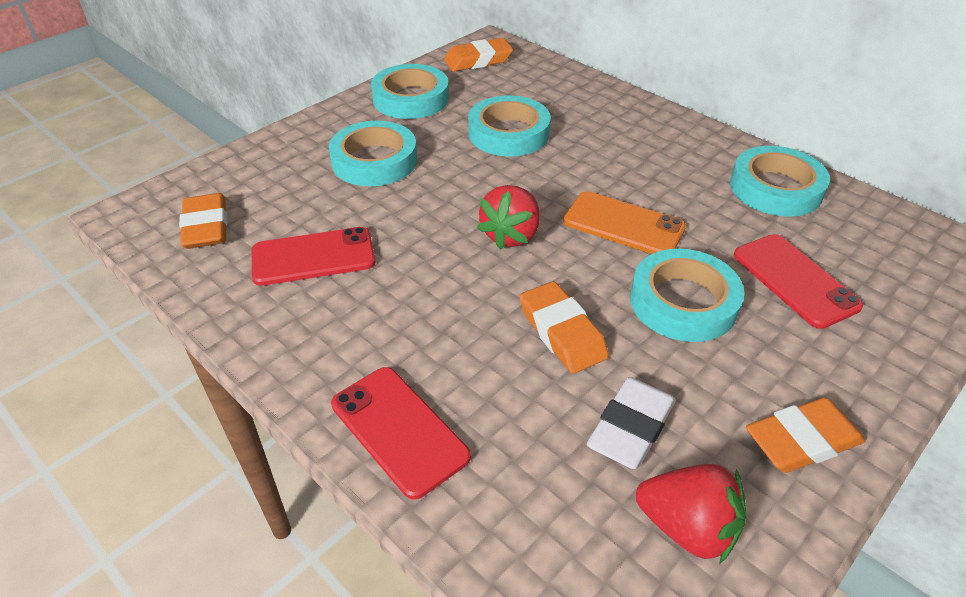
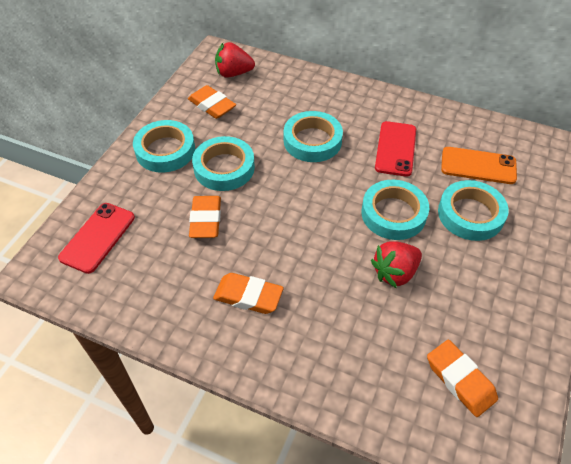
red phone: 3 -> 2
white eraser: 1 -> 0

